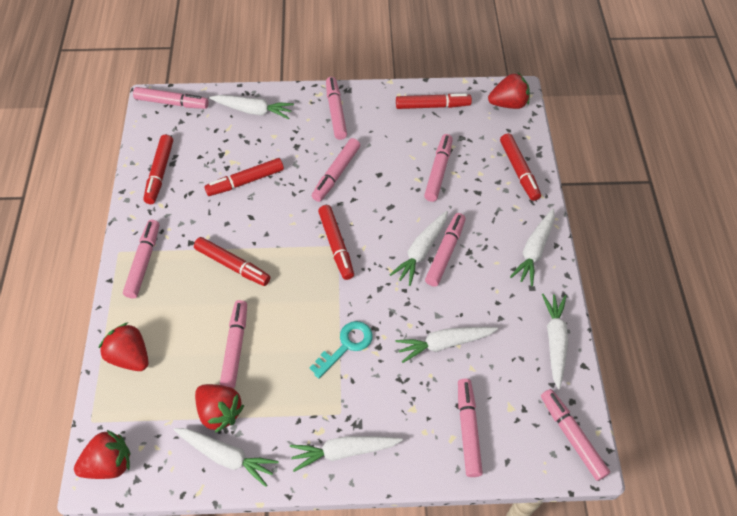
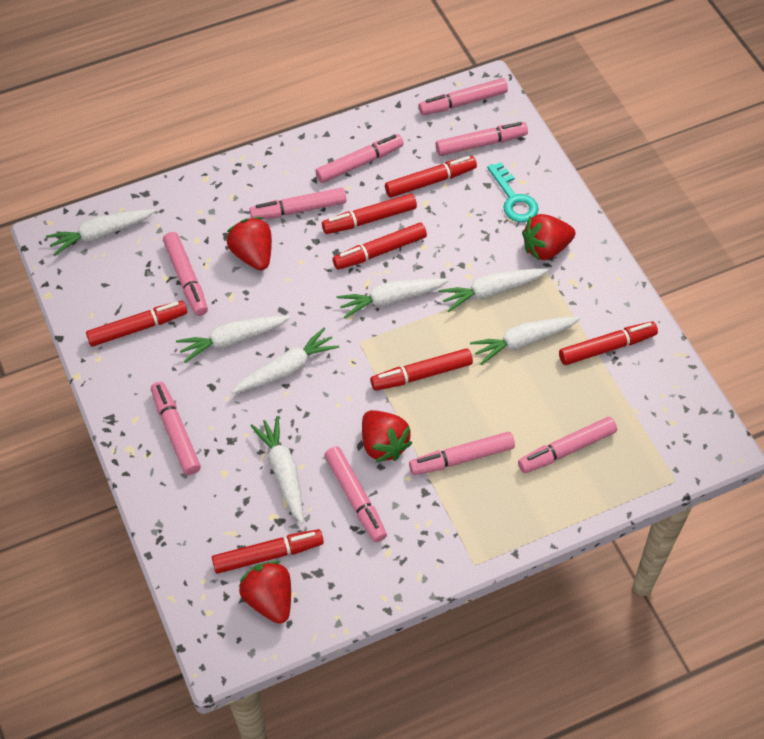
red marker: 6 -> 7

